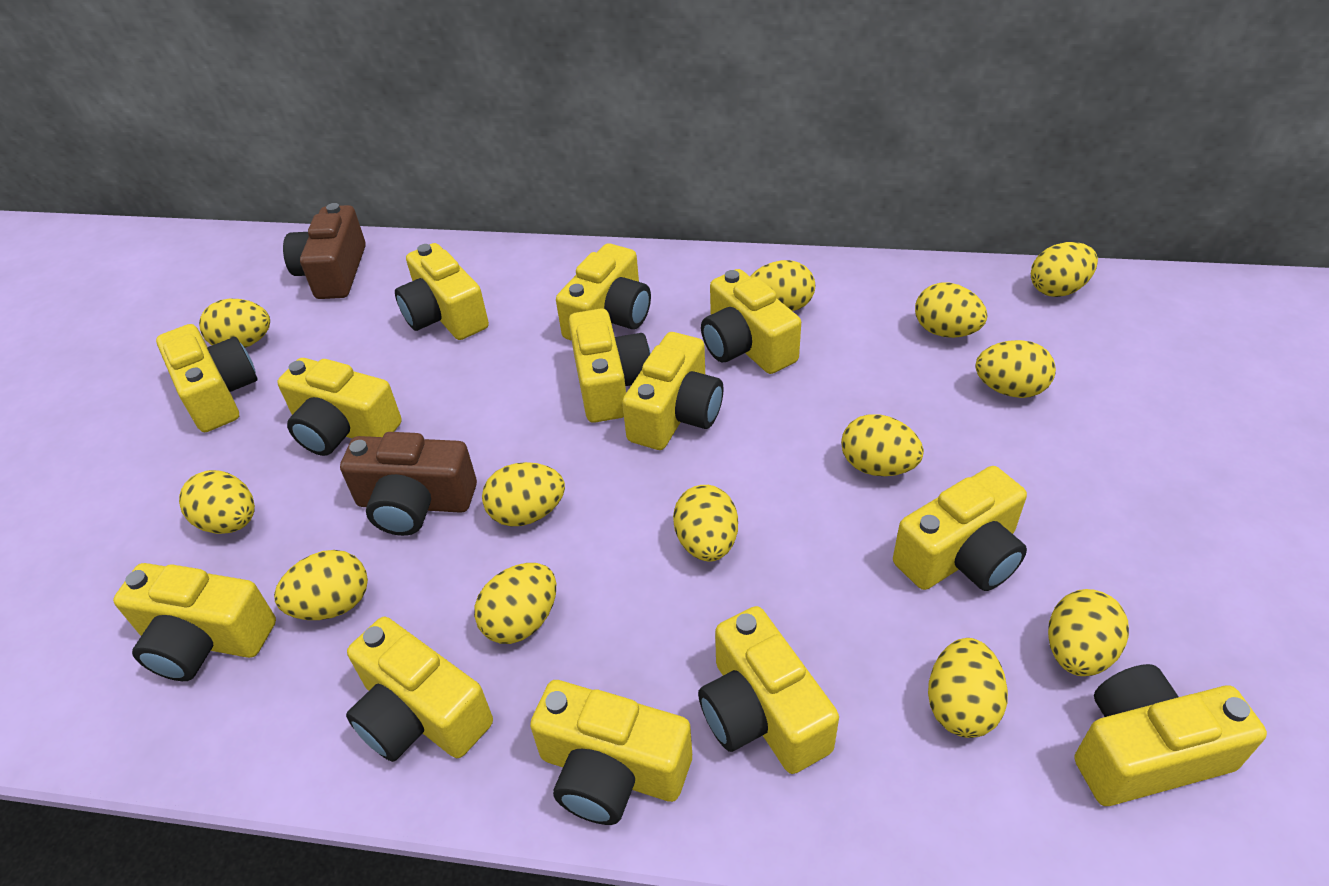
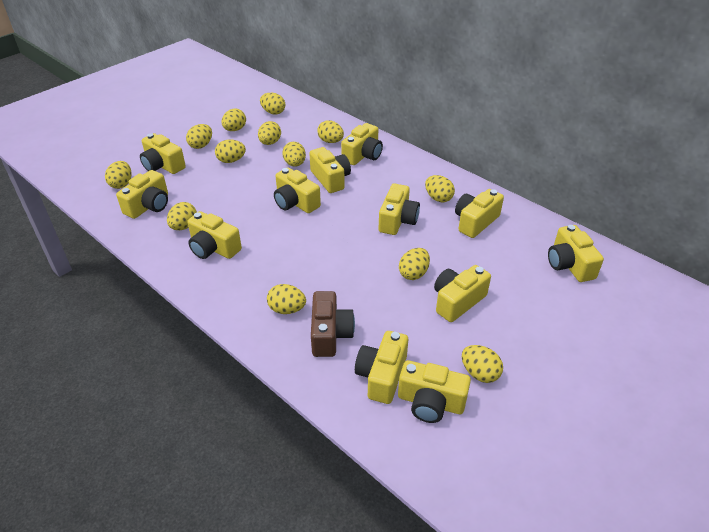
brown camera: 2 -> 1
yellow camera: 13 -> 12

